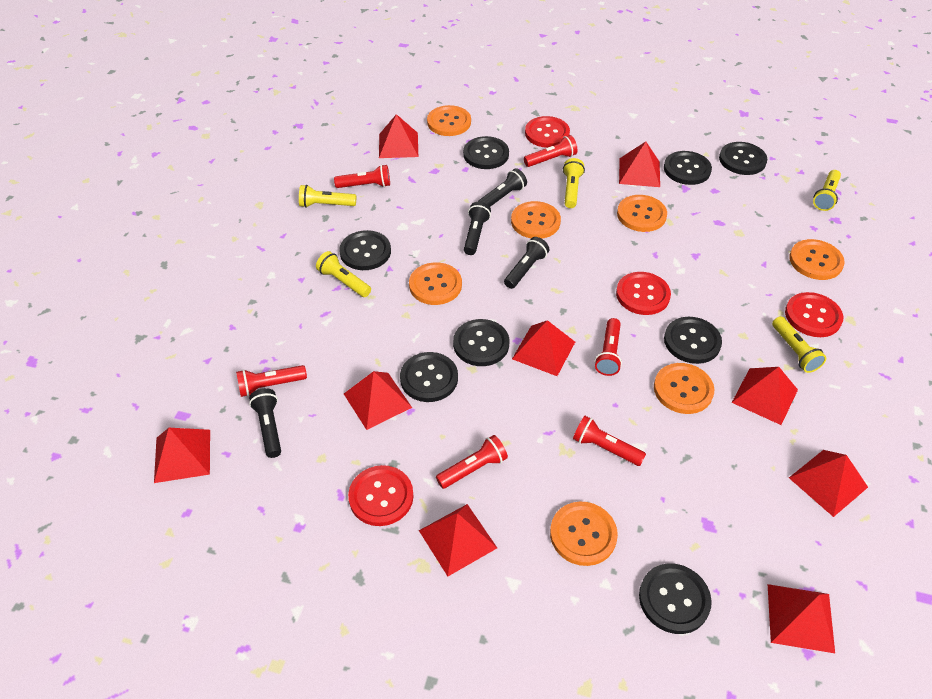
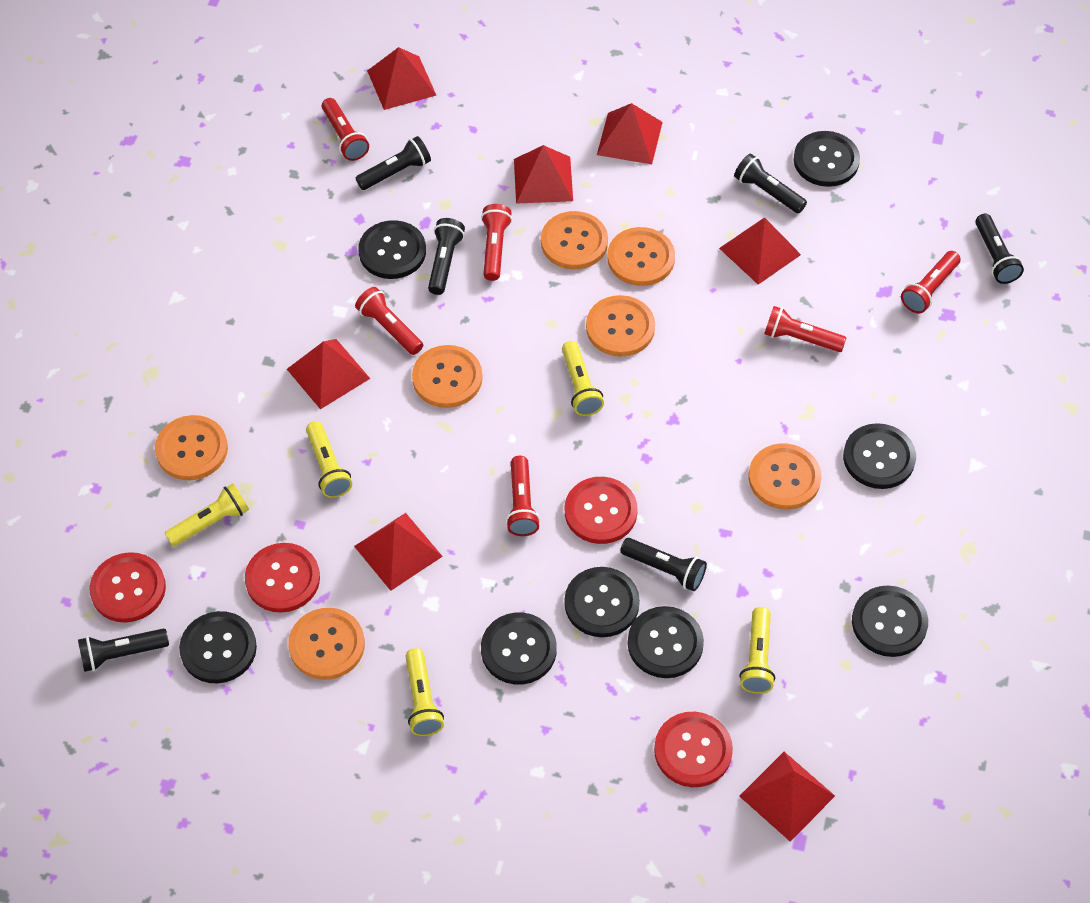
black flashlight: 4 -> 6
red pyramid: 9 -> 7

